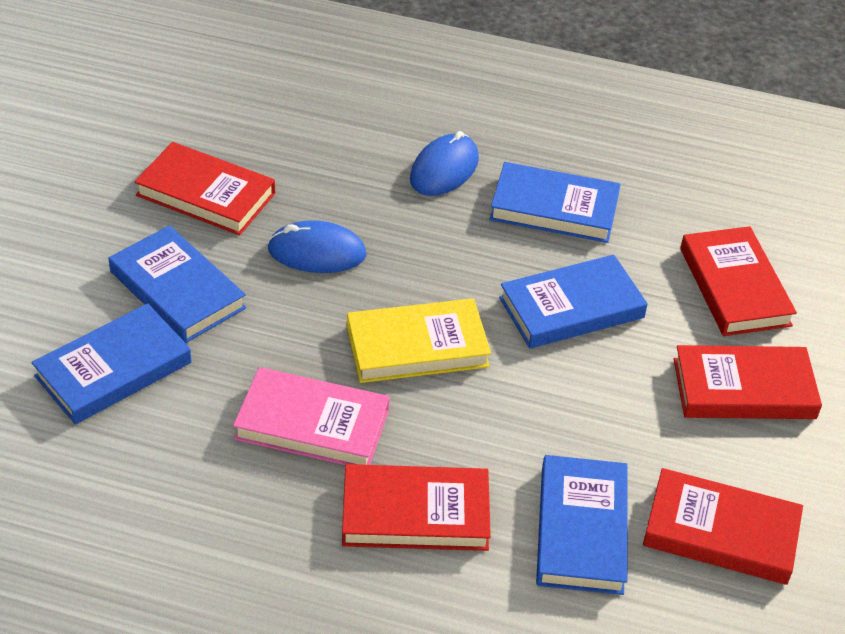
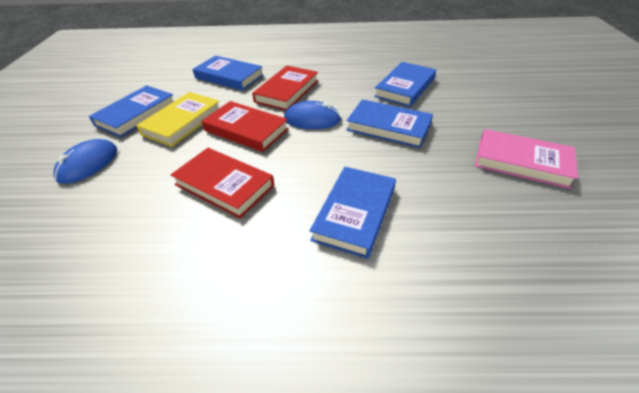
red book: 5 -> 3

